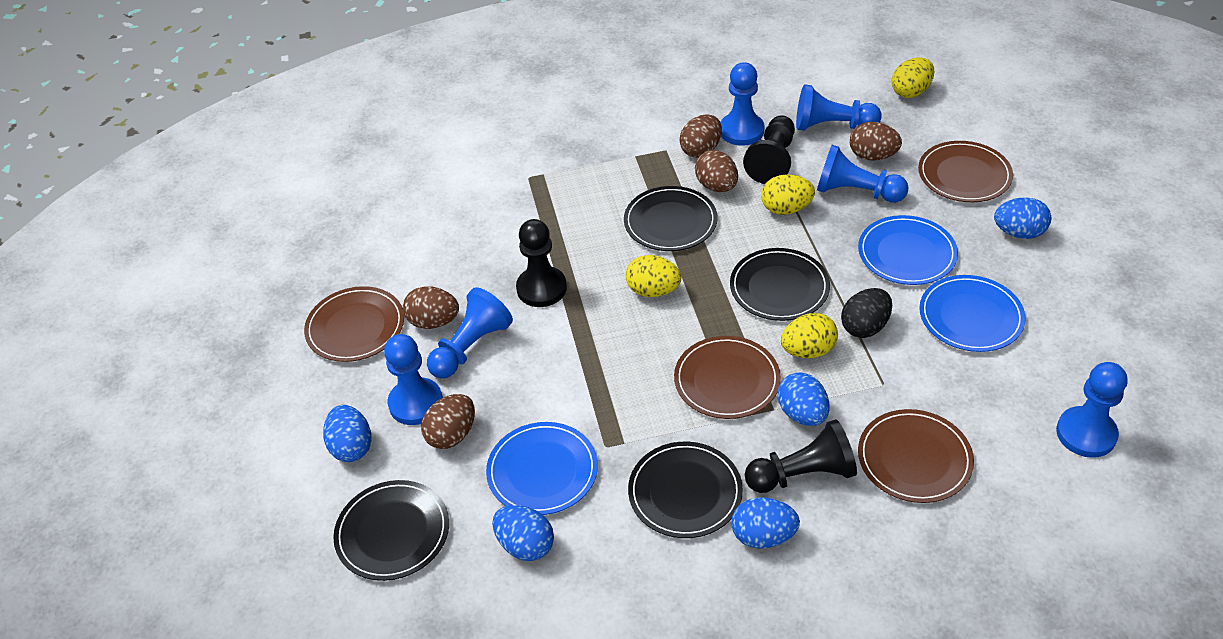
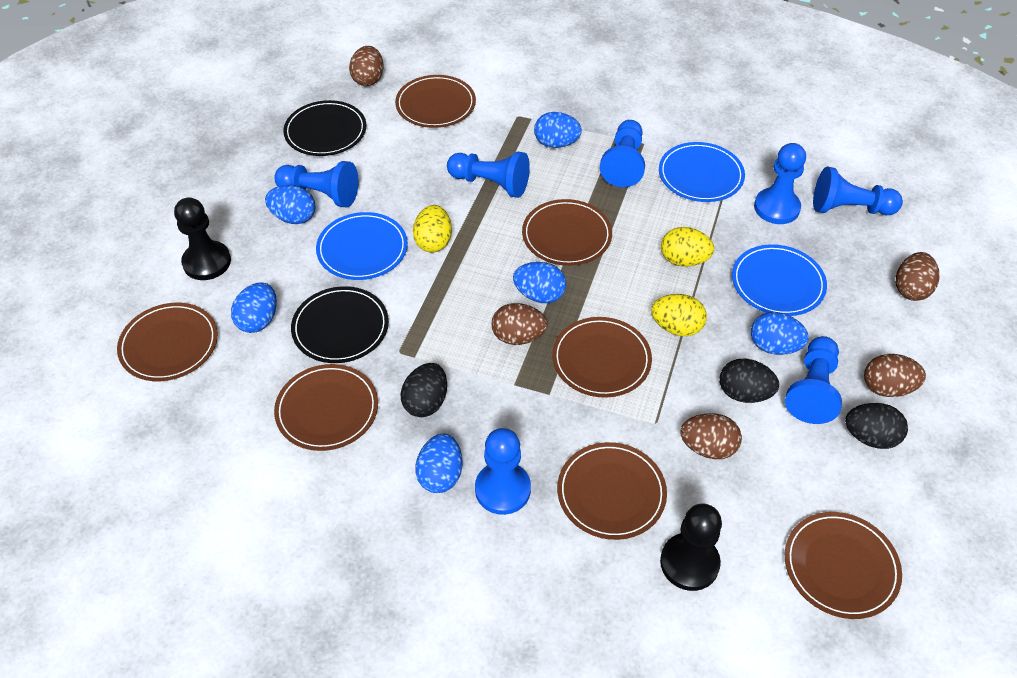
black egg: 1 -> 3
black pawn: 3 -> 2
black plate: 4 -> 2
blue egg: 5 -> 6
blue pawn: 6 -> 7
brown plate: 4 -> 7
yellow egg: 4 -> 3

